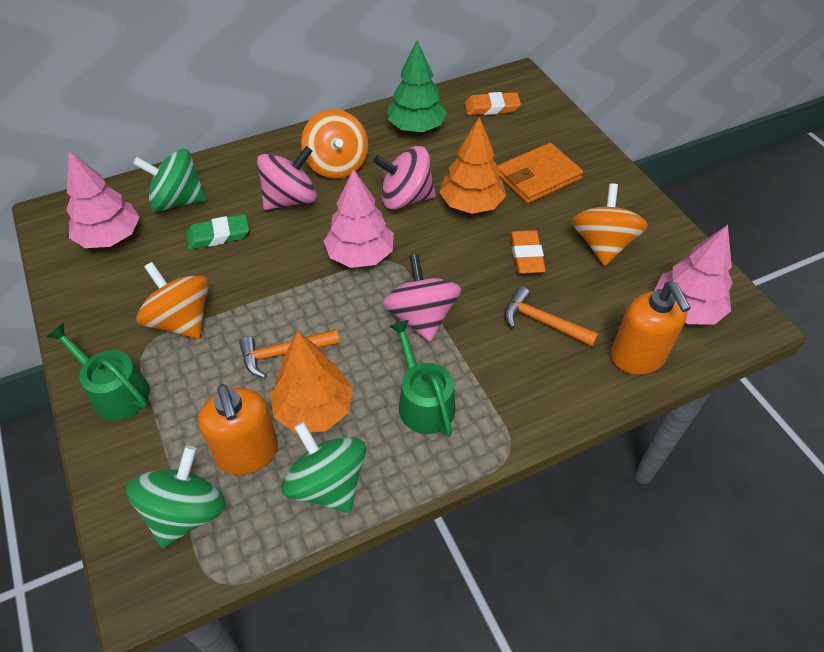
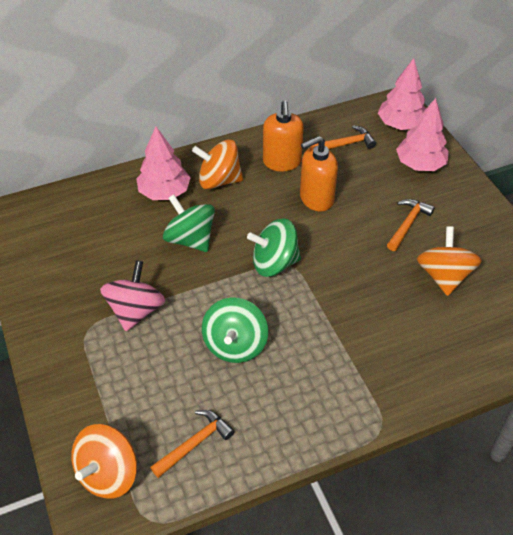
green eraser: 1 -> 0
green tree: 1 -> 0
green watering can: 2 -> 0
orange eraser: 2 -> 0
orange hammer: 2 -> 3
orange tree: 2 -> 0
orange wallet: 1 -> 0
pink spinning top: 3 -> 1

